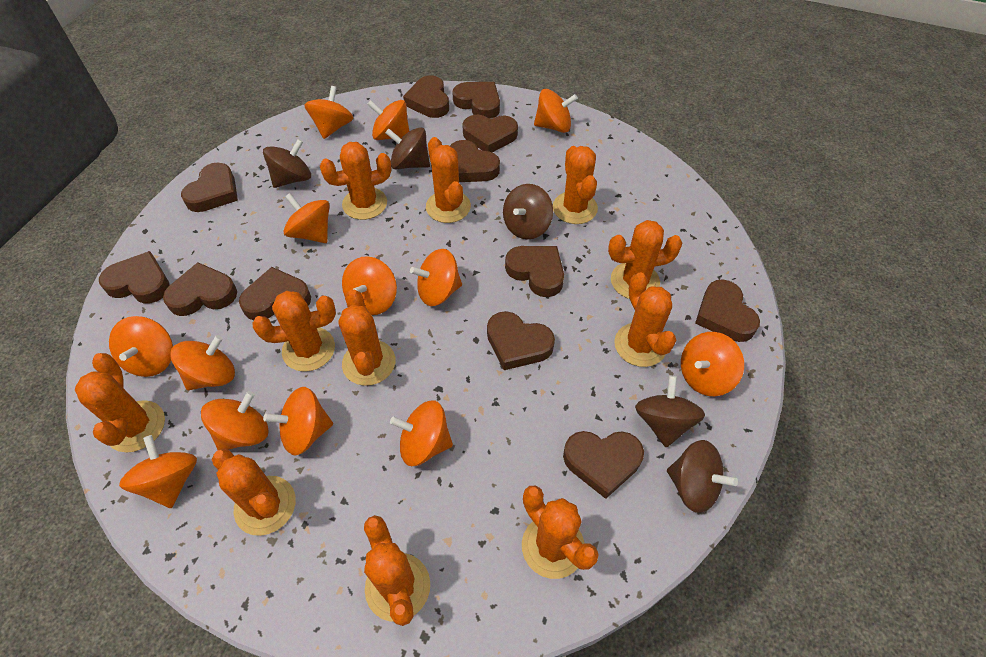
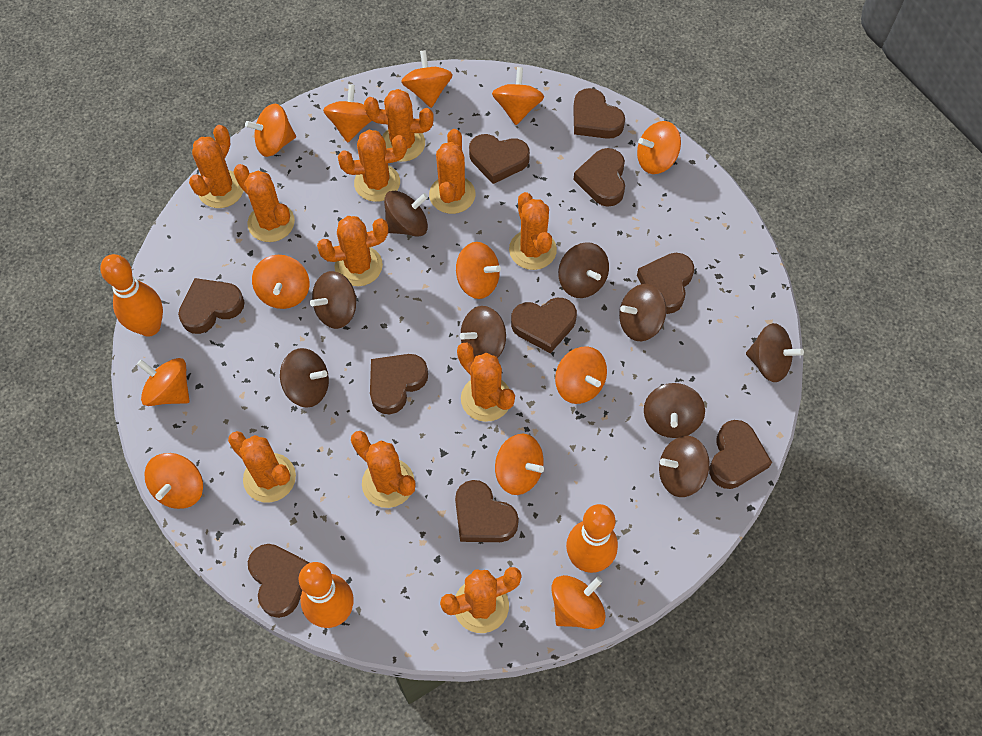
brown heart: 12 -> 10
brown spinning top: 5 -> 9
orange bowling pin: 0 -> 3
orange spinning top: 13 -> 12

